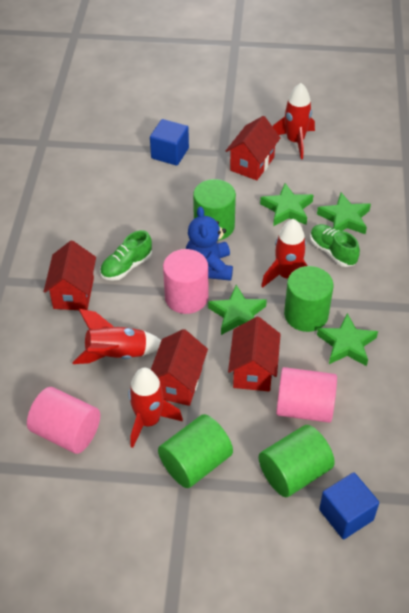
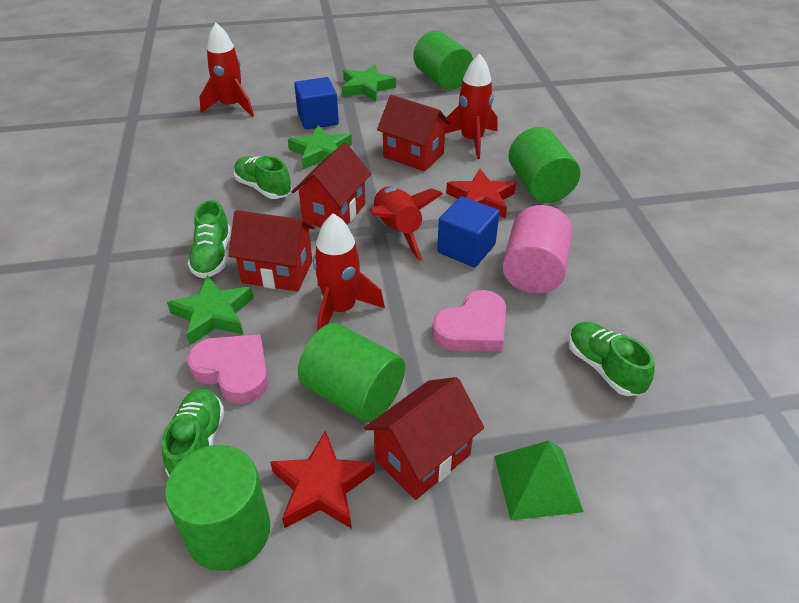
blue teddy bear: 1 -> 0
green pyramid: 0 -> 1
green shoe: 2 -> 4
green star: 4 -> 3
pink cylinder: 3 -> 1
pink heart: 0 -> 2
red star: 0 -> 2

